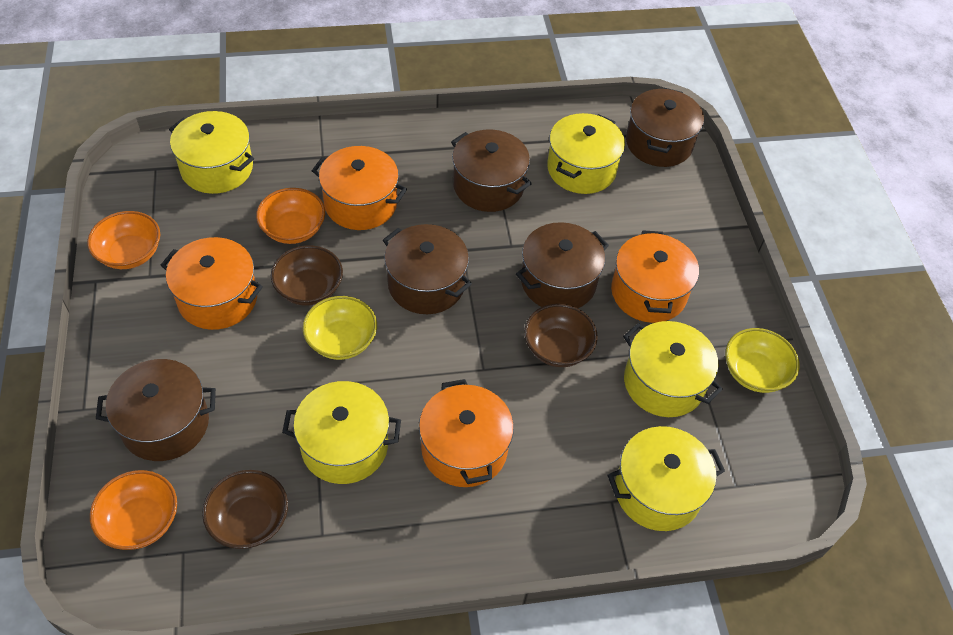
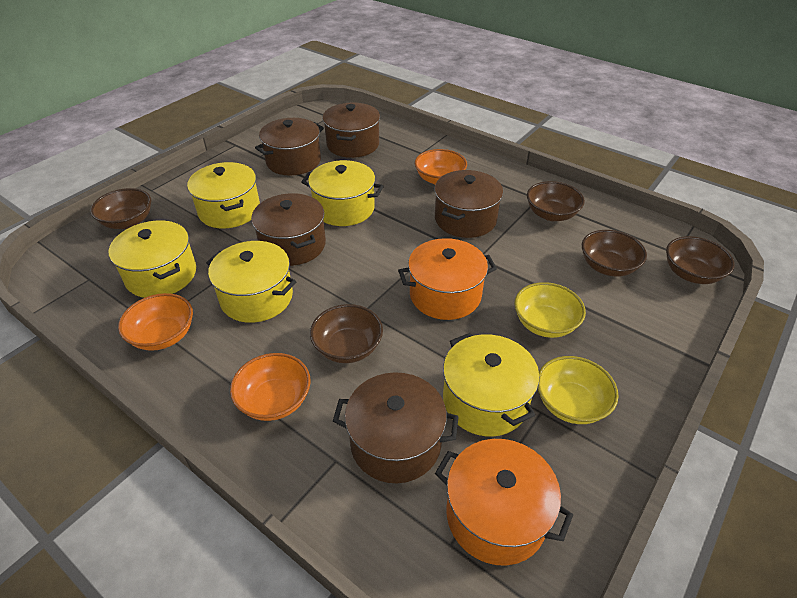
brown bowl: 3 -> 5
orange pot: 4 -> 2

